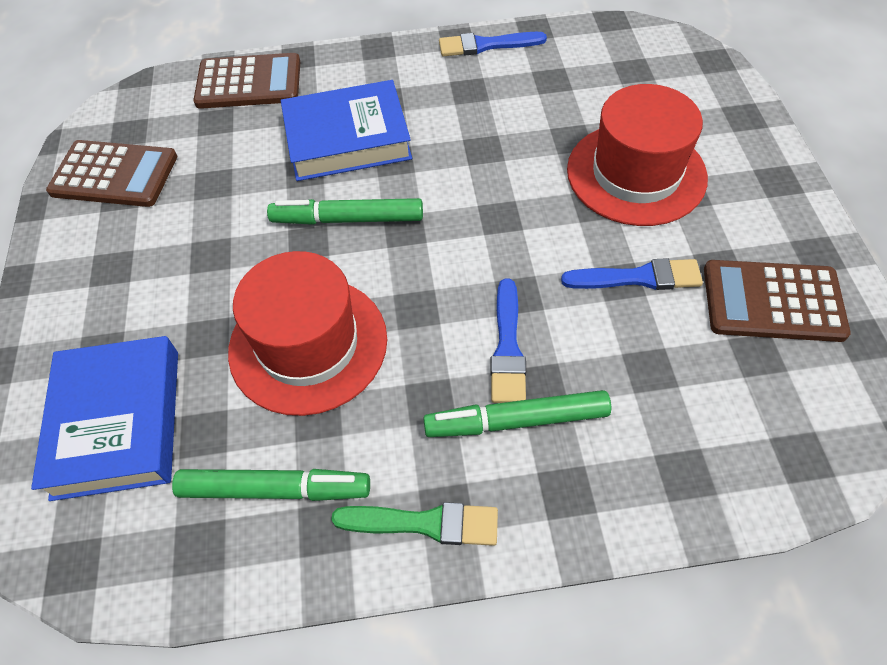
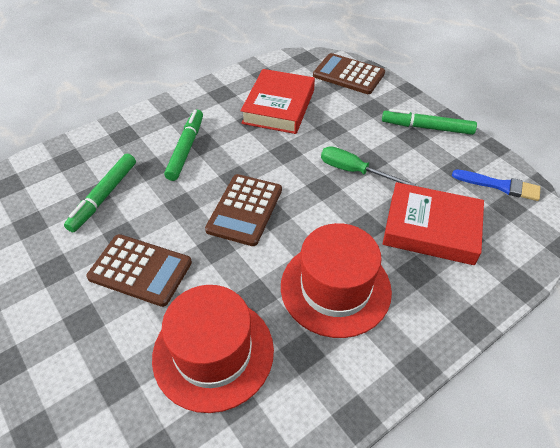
blue book: 2 -> 0
blue brush: 3 -> 1
green brush: 1 -> 0
green screwdriver: 0 -> 1
red book: 0 -> 2

